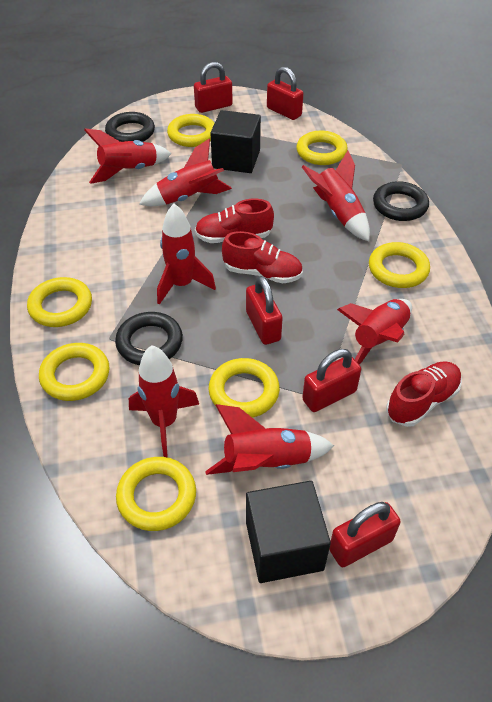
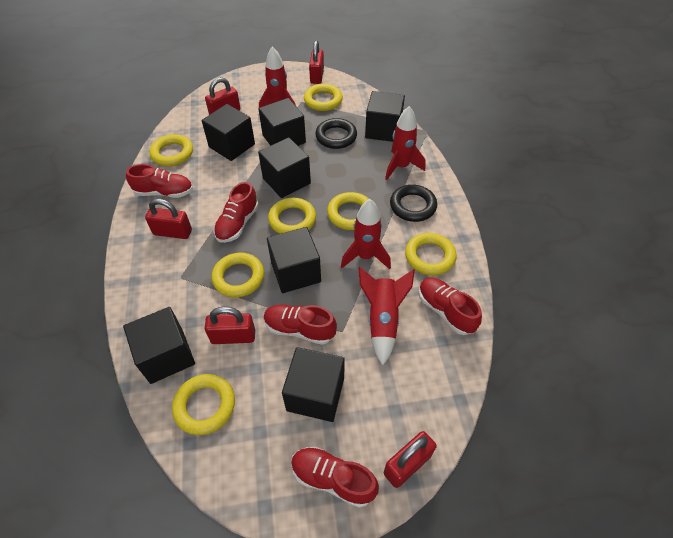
black cube: 2 -> 7
black ring: 3 -> 2
red rocket: 7 -> 4
red shoe: 3 -> 5

